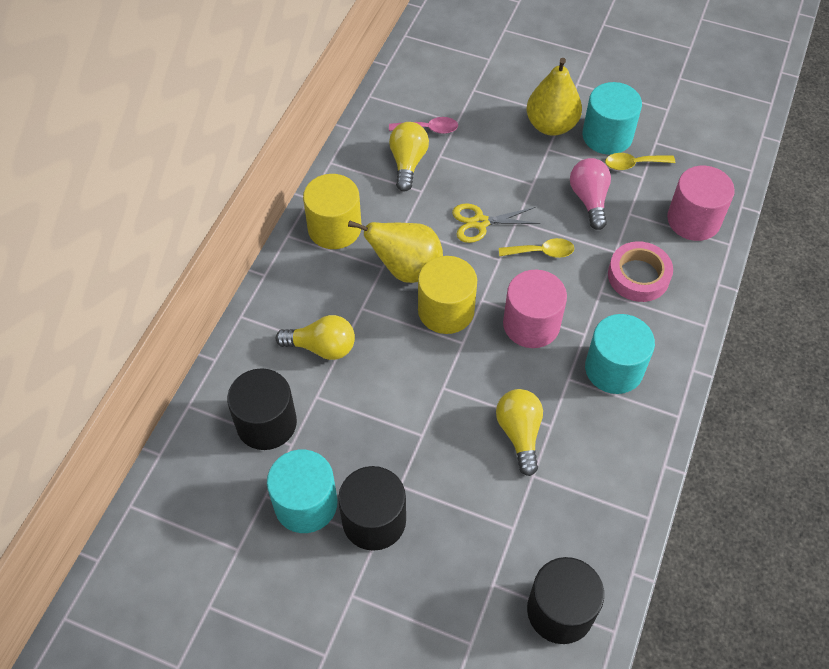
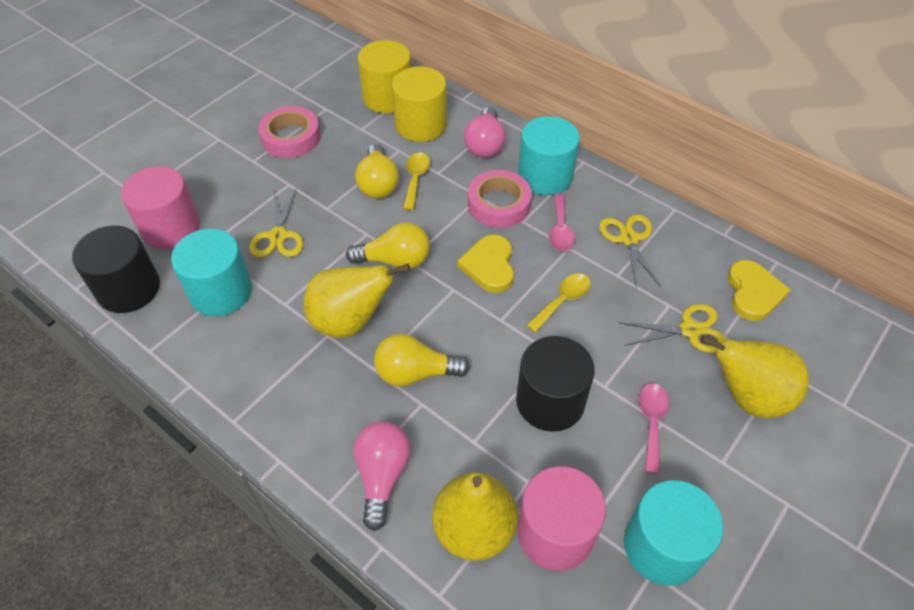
black cylinder: 3 -> 2
pink light bulb: 1 -> 2
pink spoon: 1 -> 2
pink tape: 1 -> 2
yellow heart: 0 -> 2
yellow pear: 2 -> 3
yellow scissors: 1 -> 3

